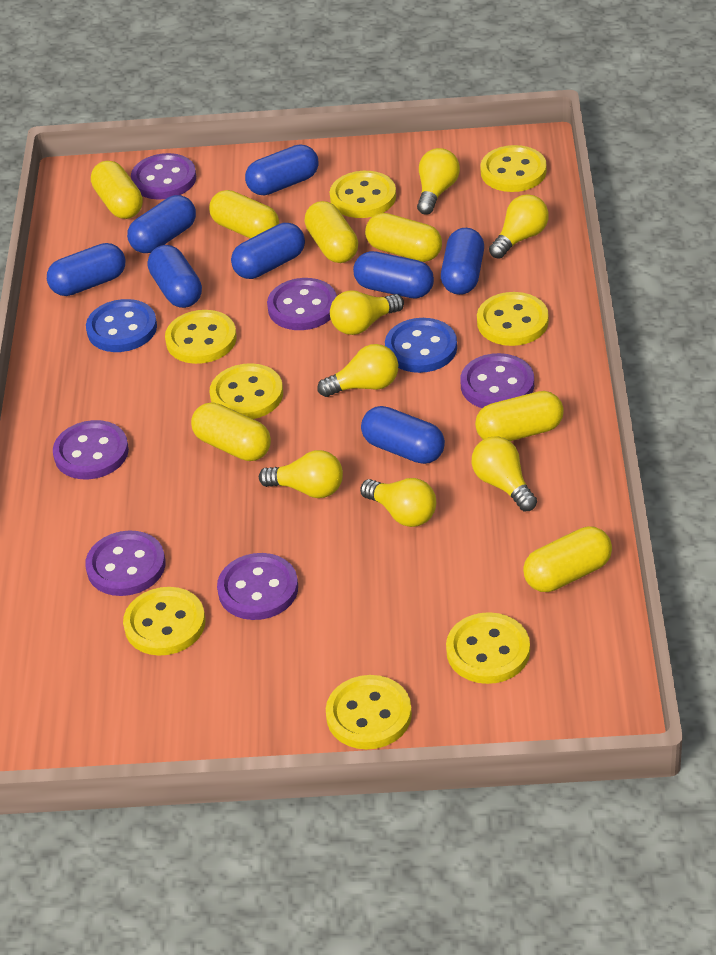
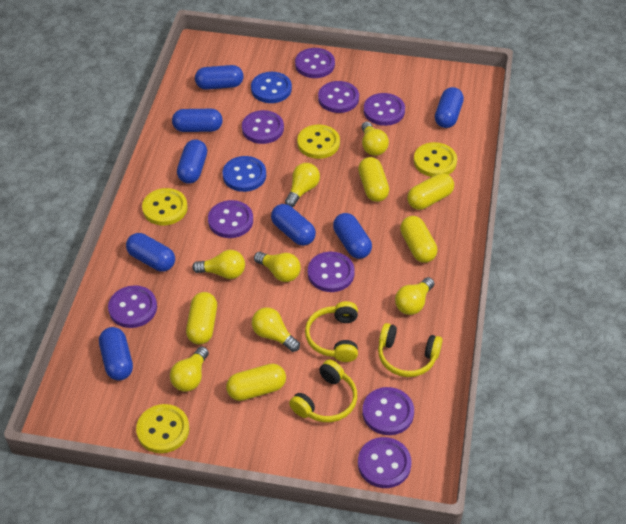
purple button: 6 -> 9
yellow button: 8 -> 4
yellow capsule: 7 -> 5
yellow headphones: 0 -> 3

